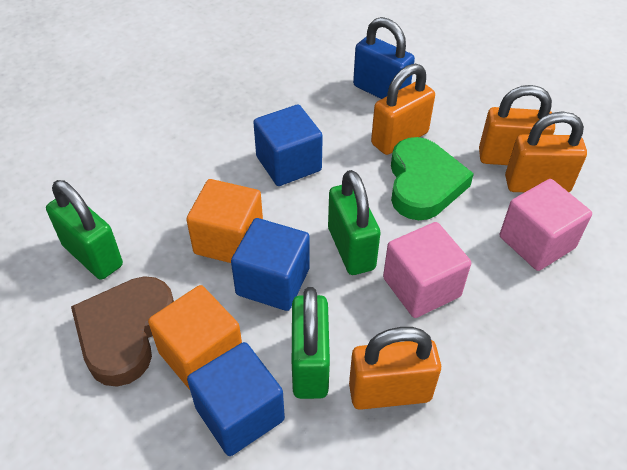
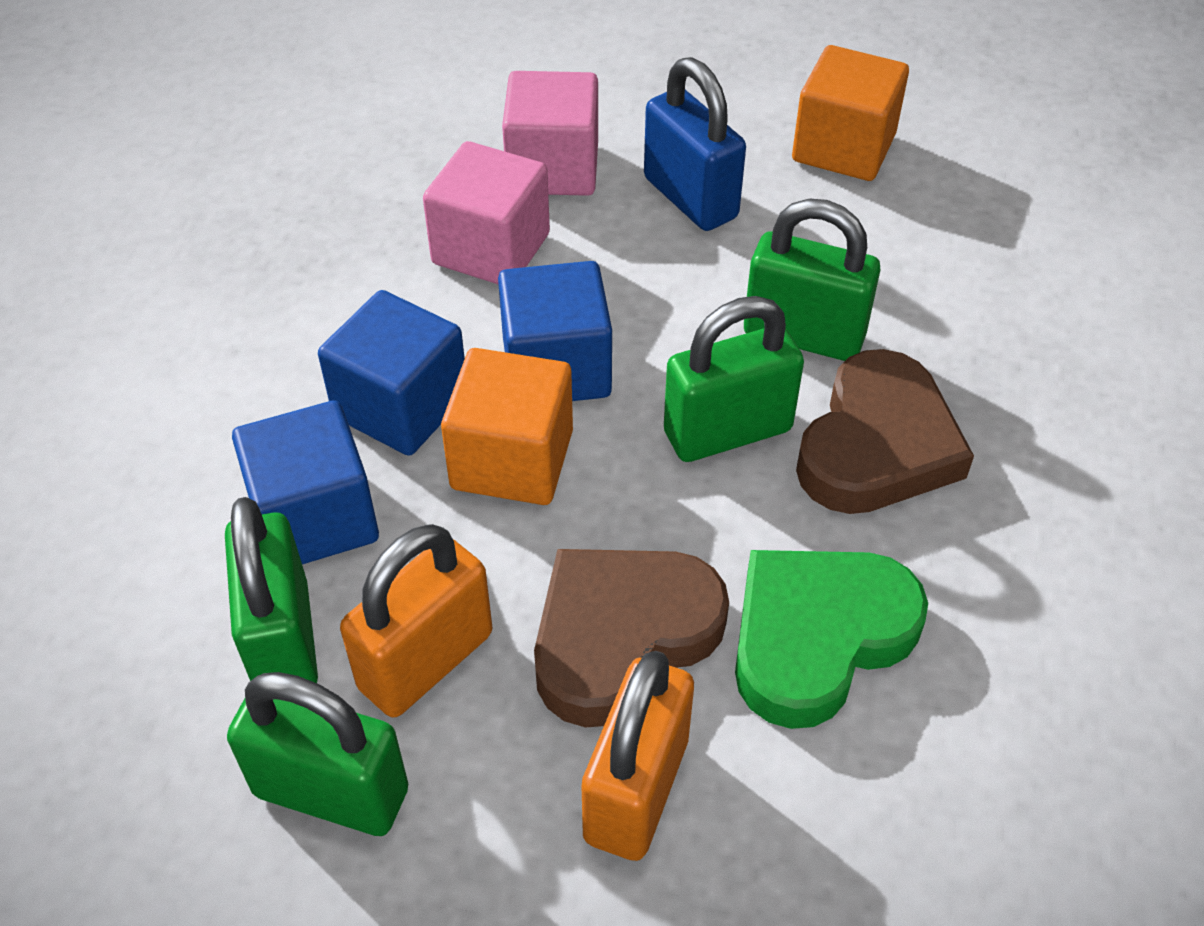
brown heart: 1 -> 2
green padlock: 3 -> 4
orange padlock: 4 -> 2

